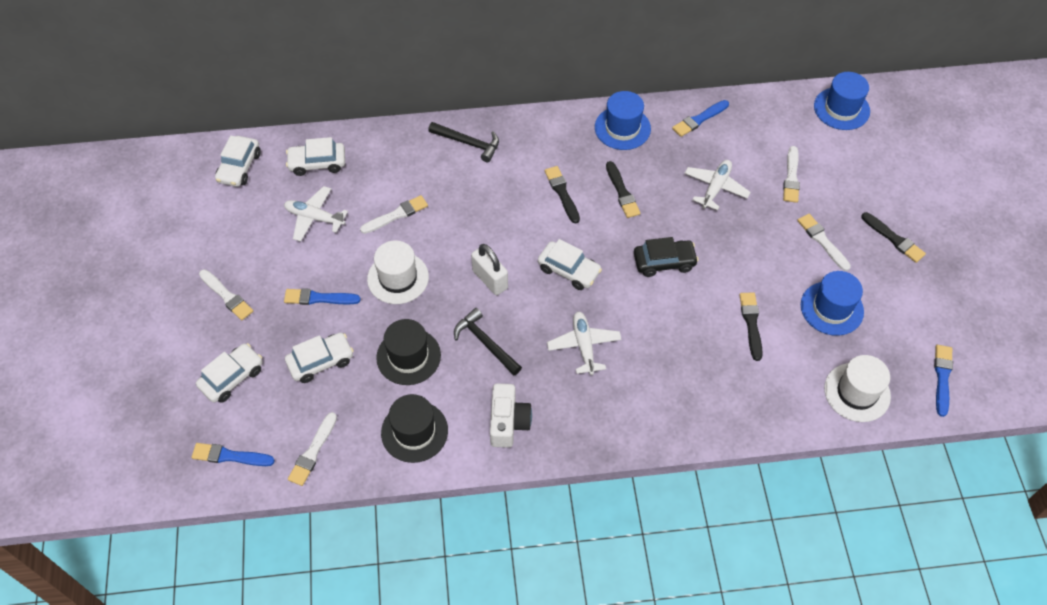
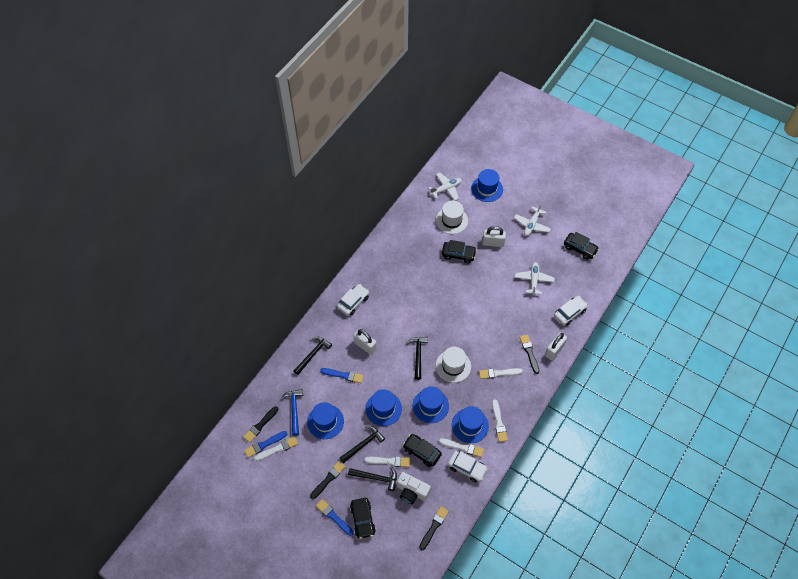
black car: 1 -> 4
black hammer: 2 -> 4
black hat: 2 -> 0
blue brush: 4 -> 3
blue hammer: 0 -> 1
blue hat: 3 -> 5
white car: 5 -> 3
white padlock: 1 -> 3

